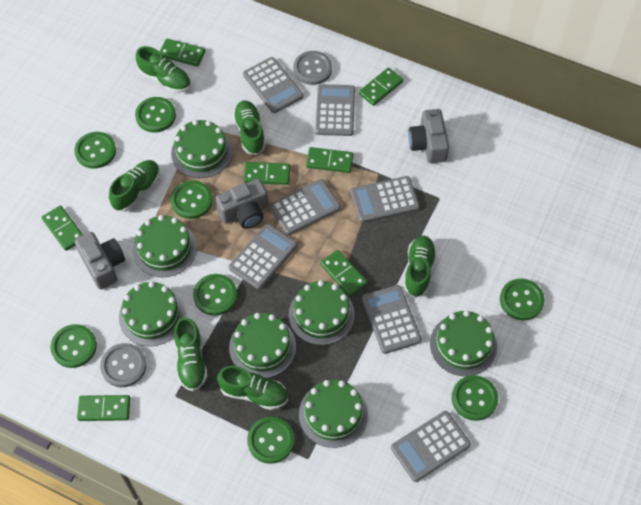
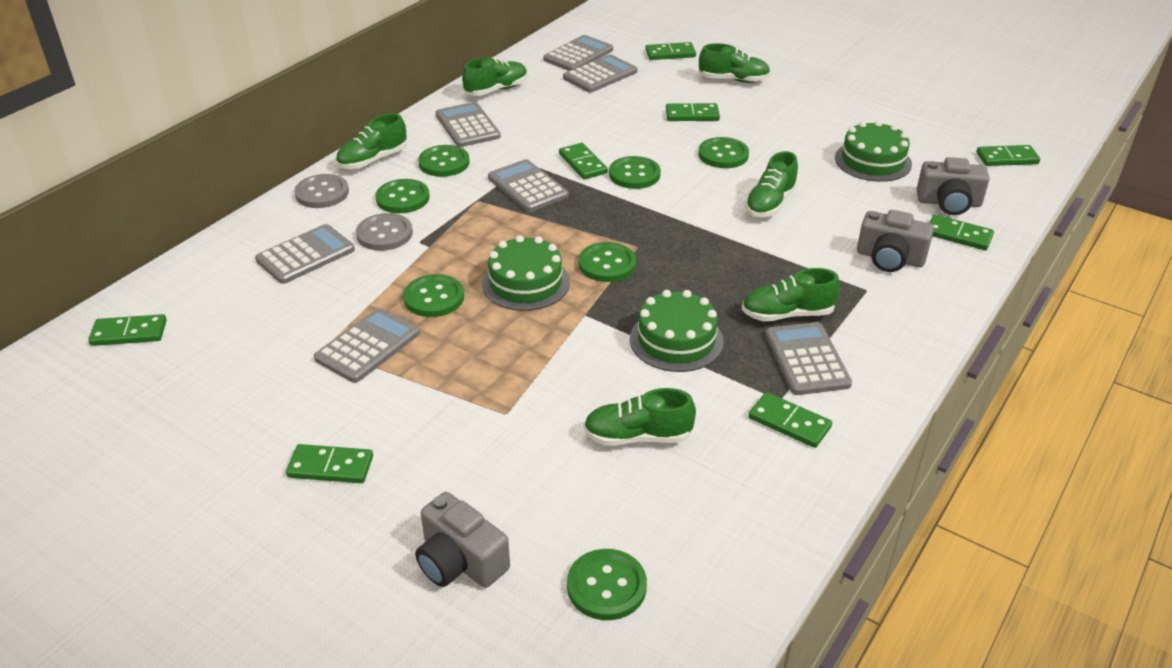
green button: 8 -> 7
green cake: 7 -> 3
green domino: 7 -> 8

